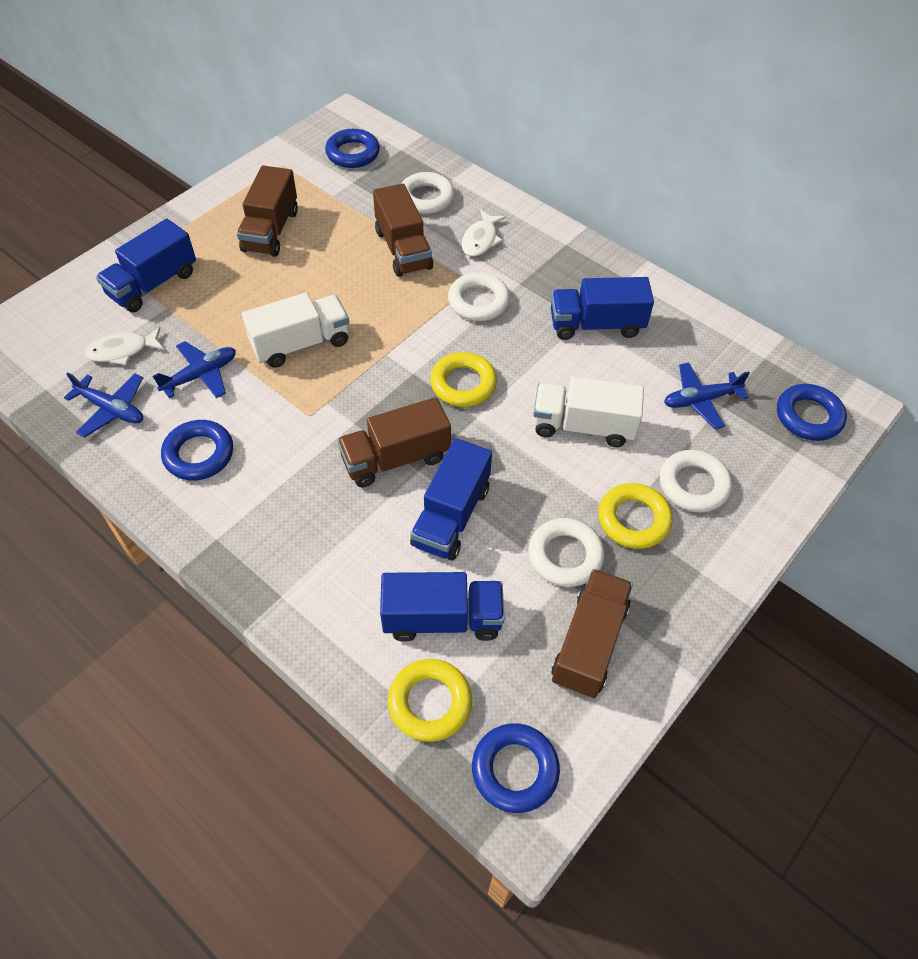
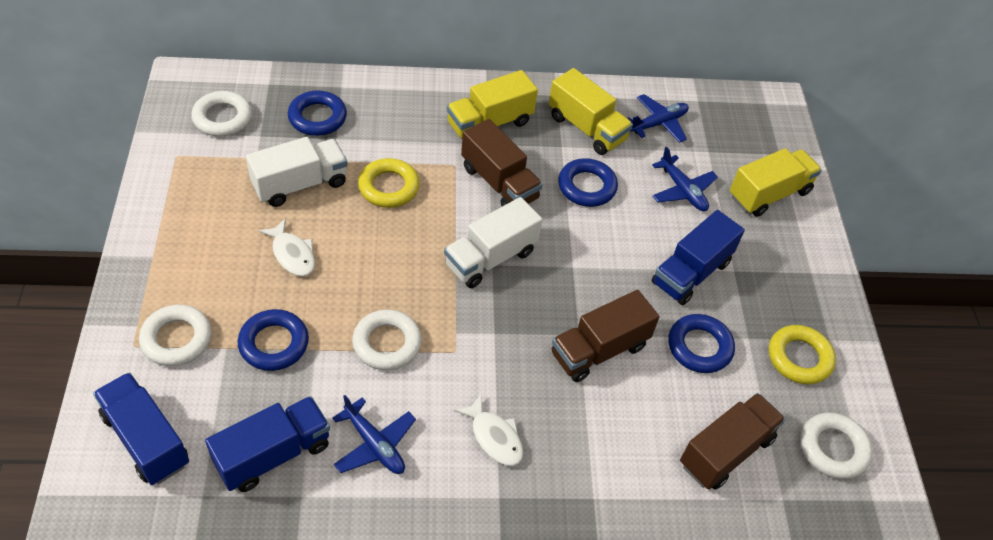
blue truck: 4 -> 3
brown truck: 4 -> 3
yellow ring: 3 -> 2
yellow truck: 0 -> 3

